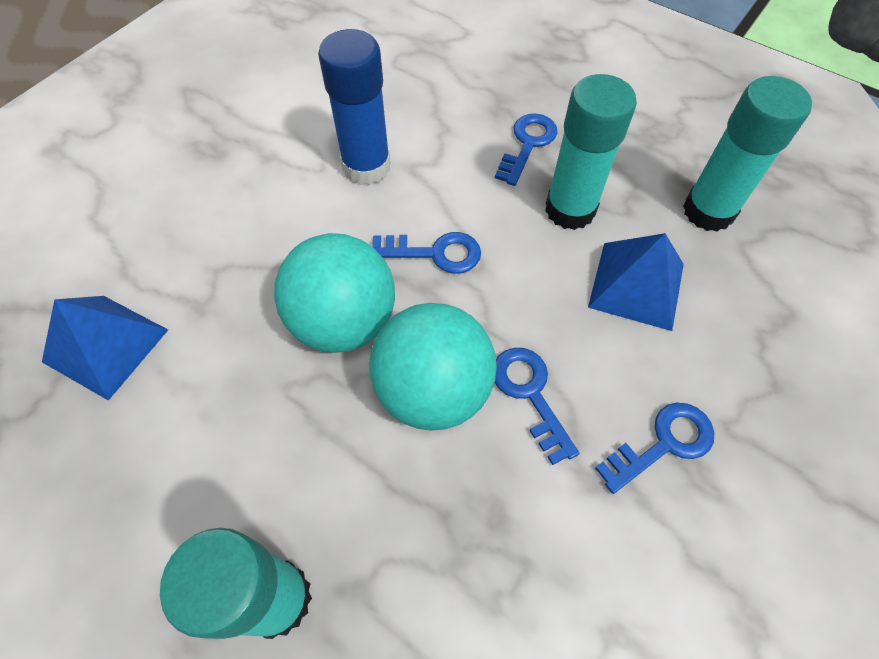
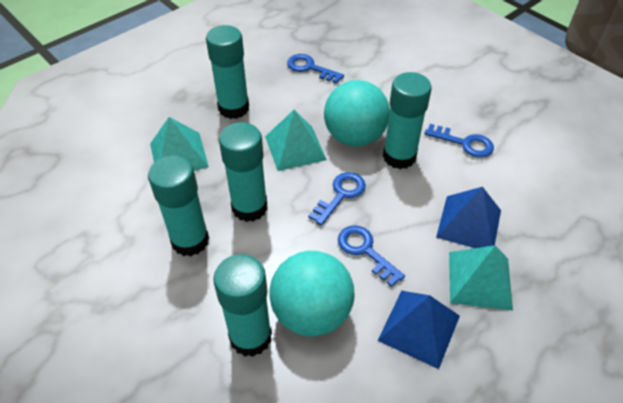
blue glue stick: 1 -> 0
turquoise glue stick: 3 -> 5
turquoise pyramid: 0 -> 3

